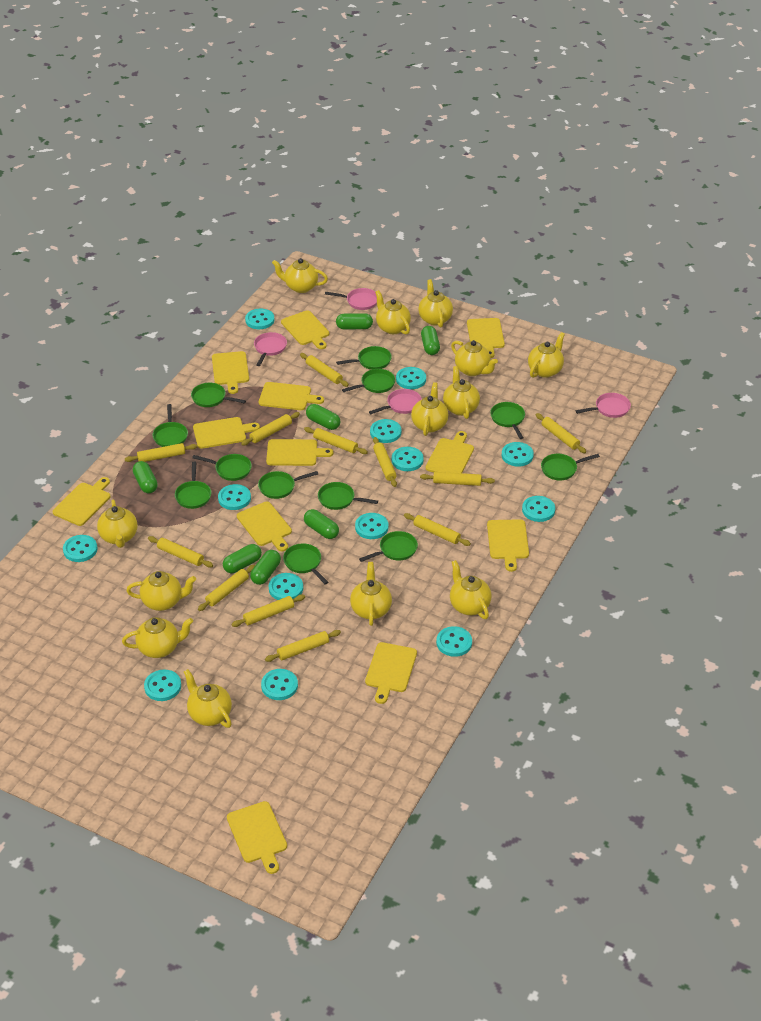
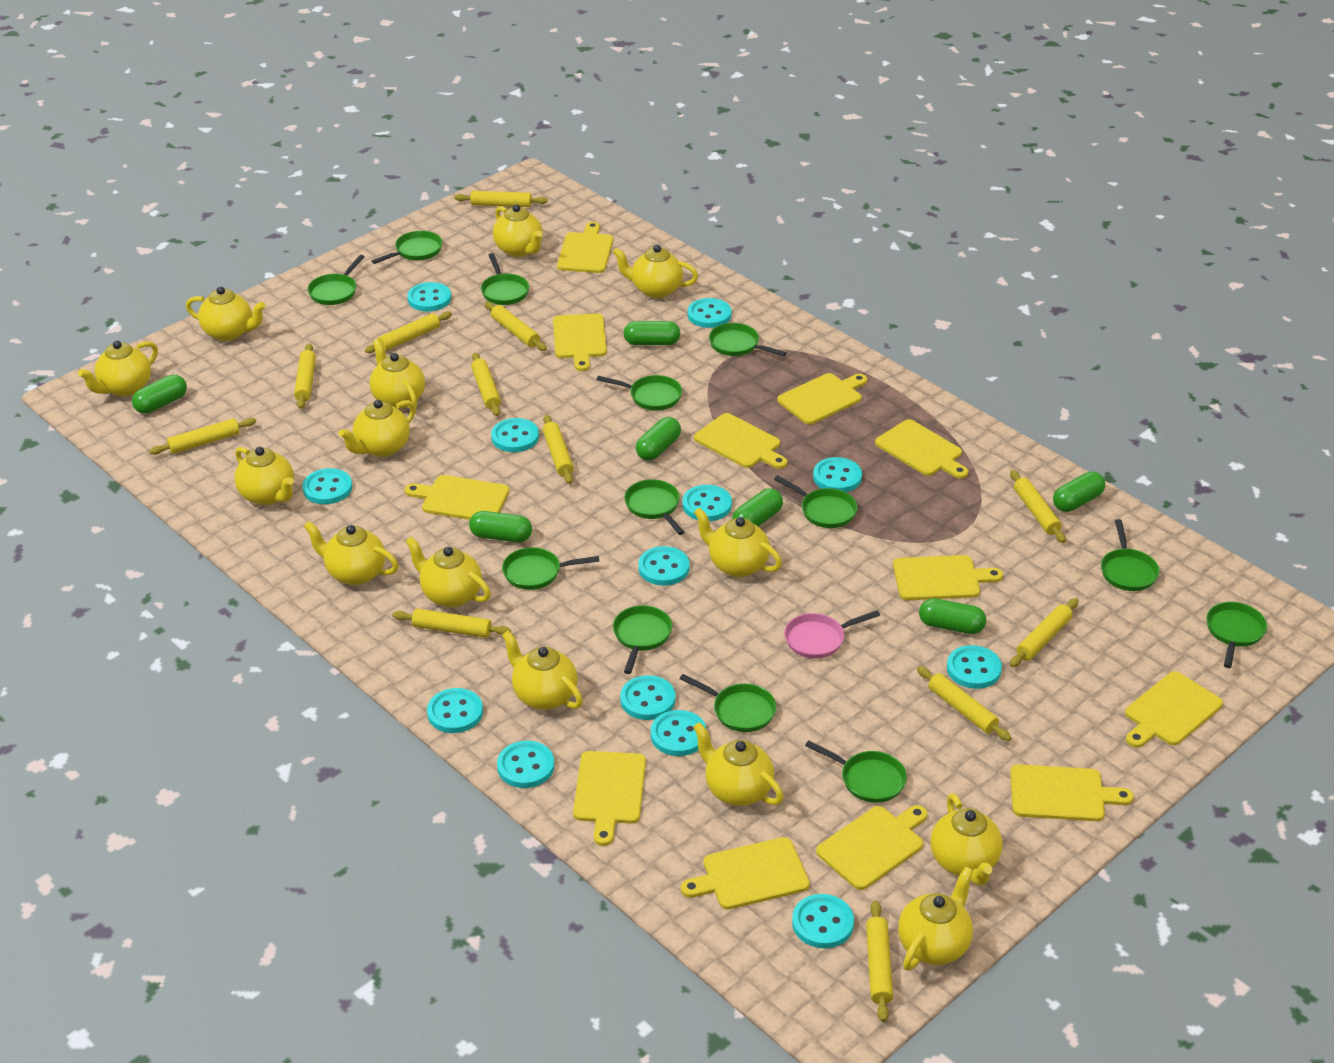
green pan: 12 -> 13
pink pan: 4 -> 1
yellow teapot: 13 -> 14

